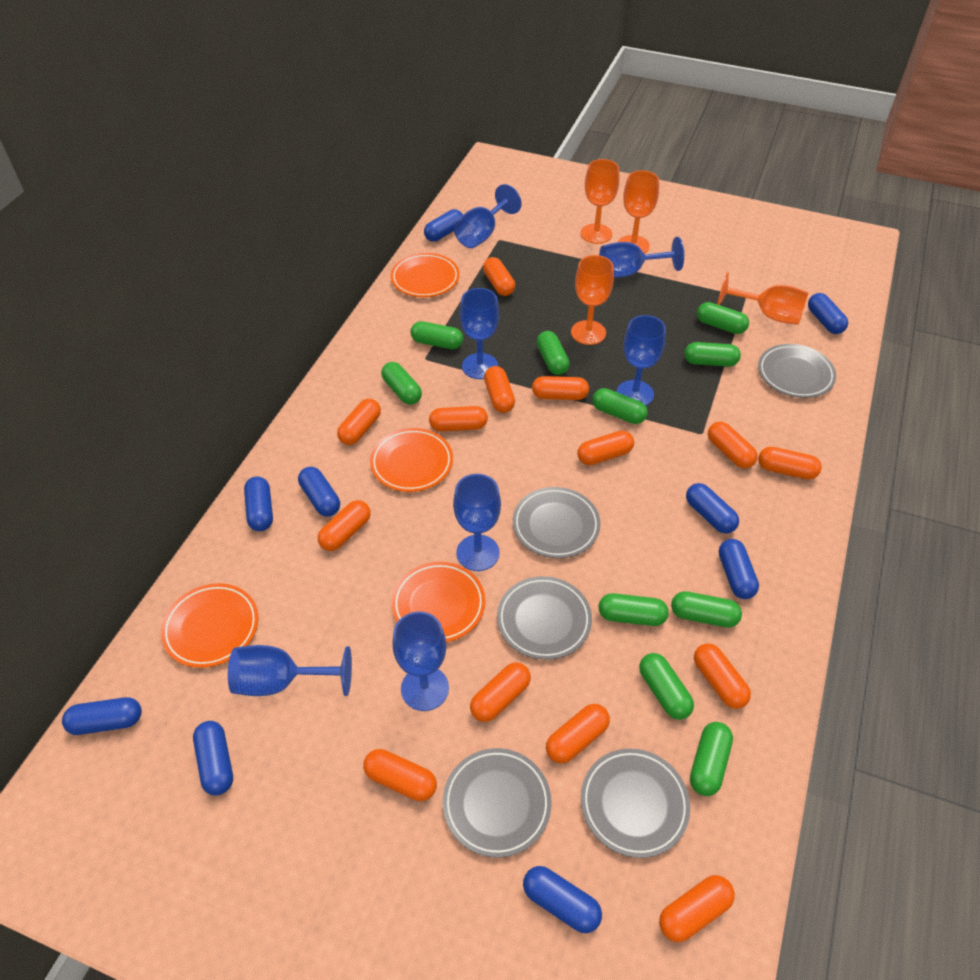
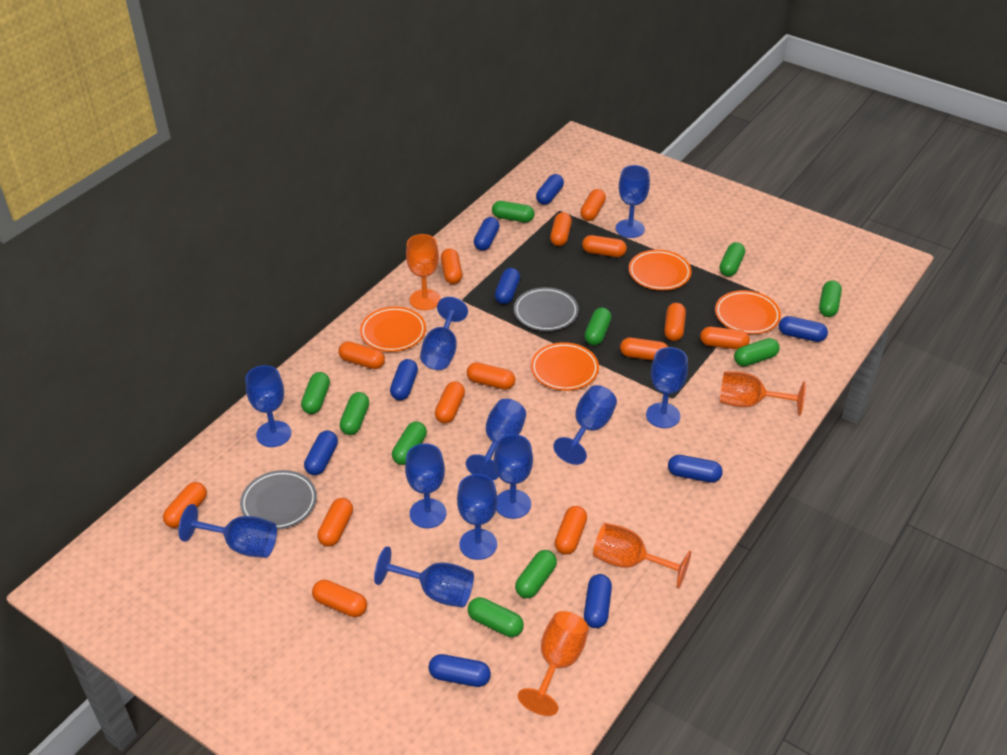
blue goblet: 7 -> 11
grey plate: 5 -> 2

